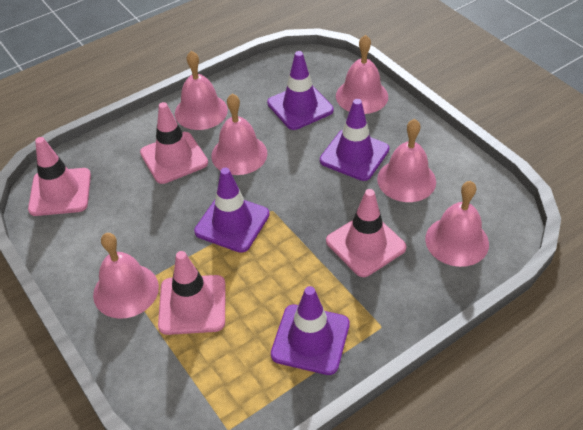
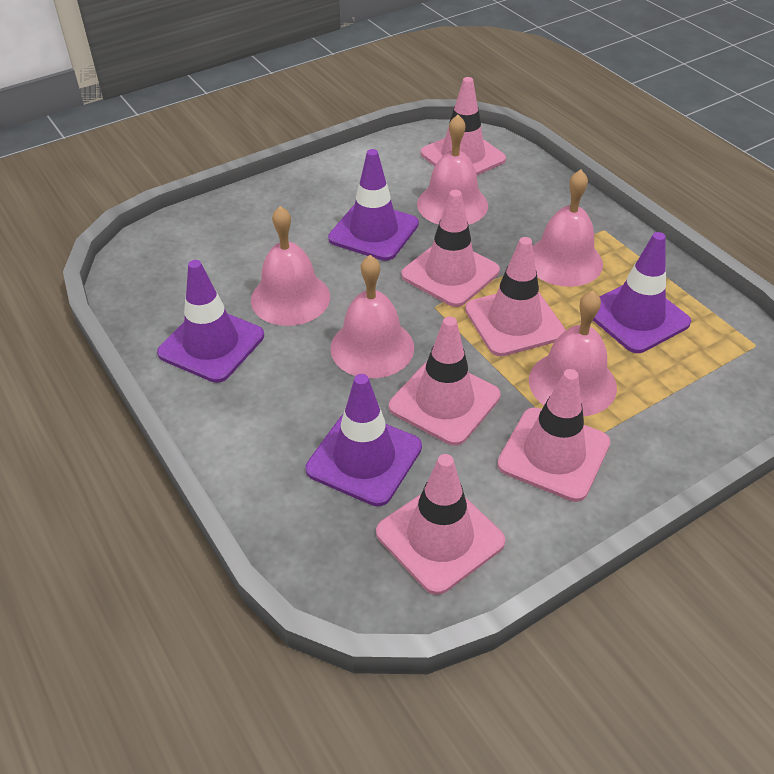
pink bell: 6 -> 5
pink traffic cone: 4 -> 6

